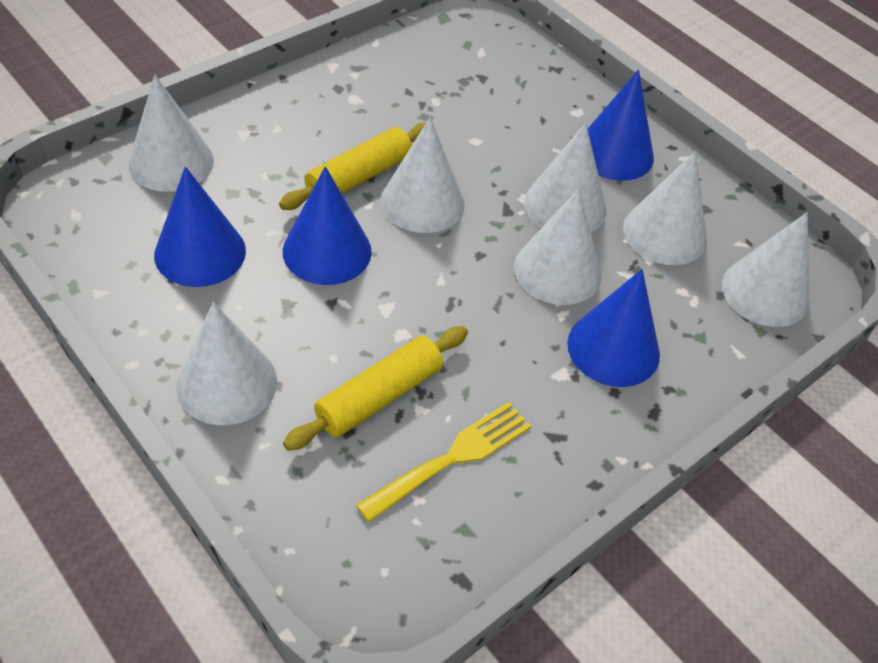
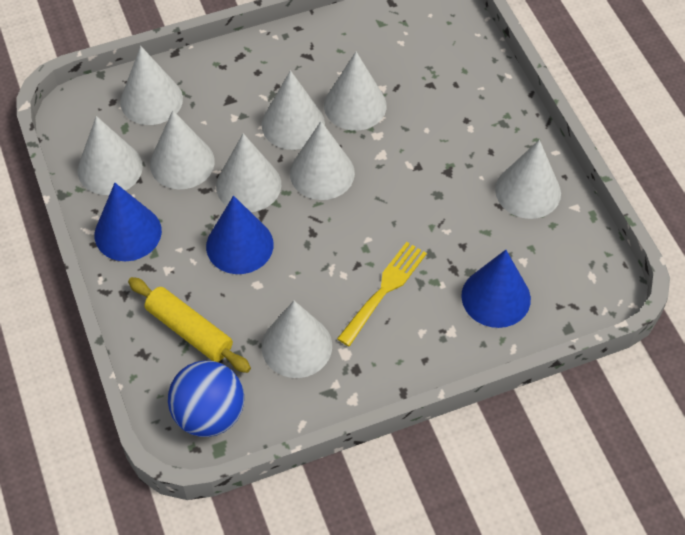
blue ball: 0 -> 1
blue cone: 4 -> 3
white cone: 7 -> 9
yellow rolling pin: 2 -> 1

